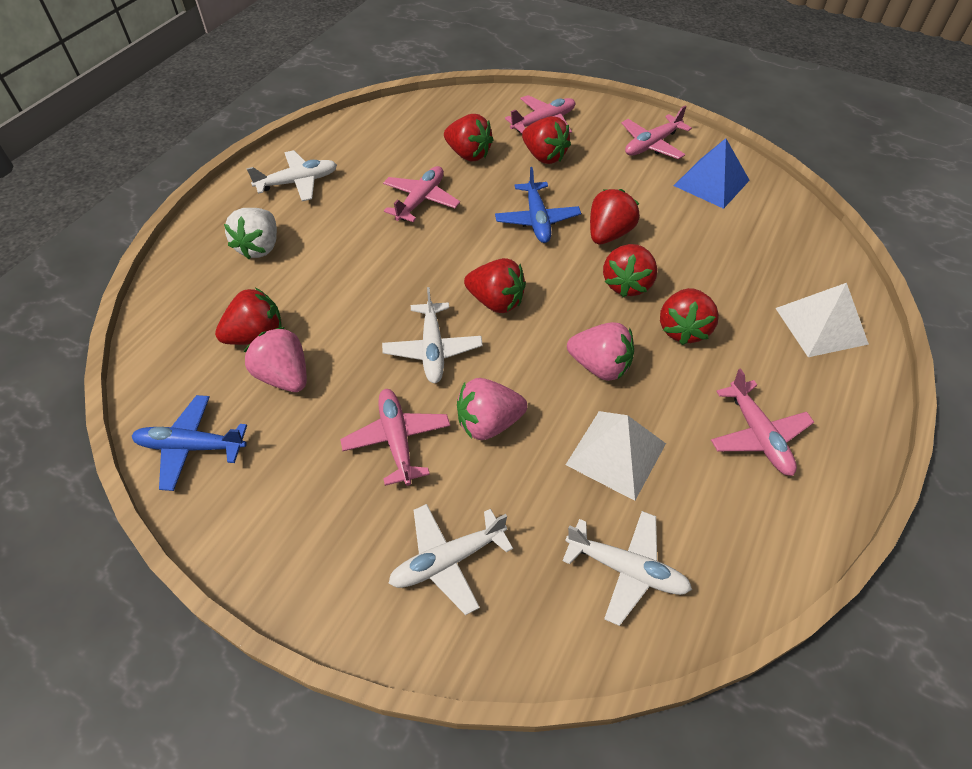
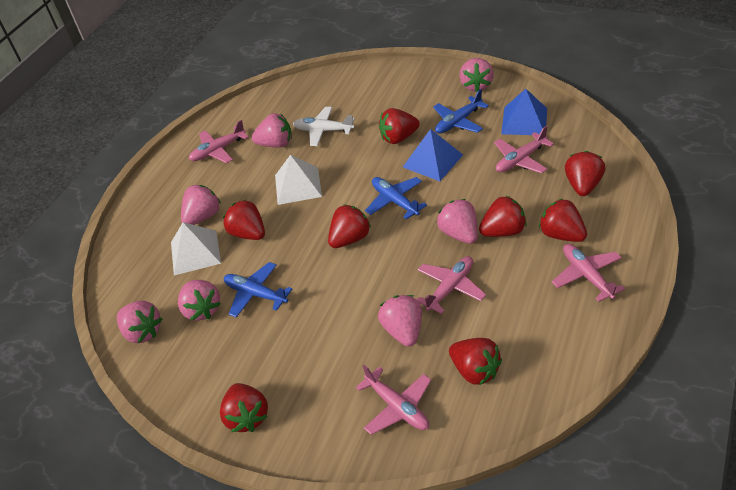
blue plane: 2 -> 3
blue pyramid: 1 -> 2
pink strawberry: 3 -> 7
red strawberry: 7 -> 8
white plane: 4 -> 1
white strawberry: 1 -> 0

